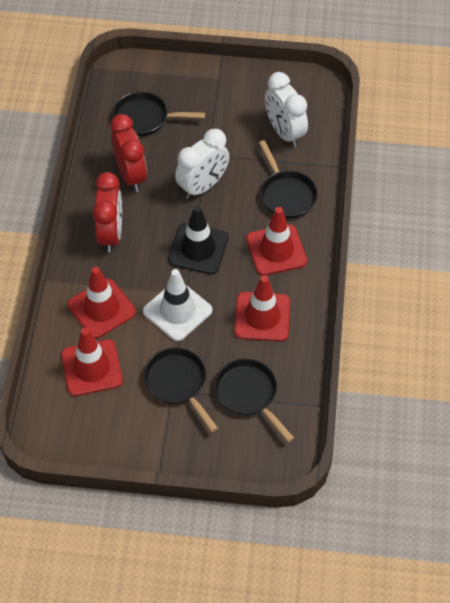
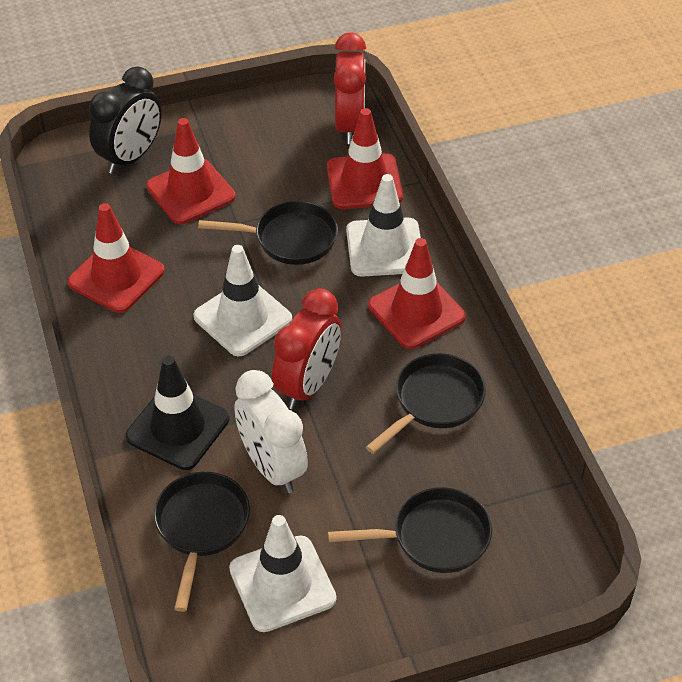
black clock: 0 -> 1
white clock: 2 -> 1
white traffic cone: 1 -> 3

